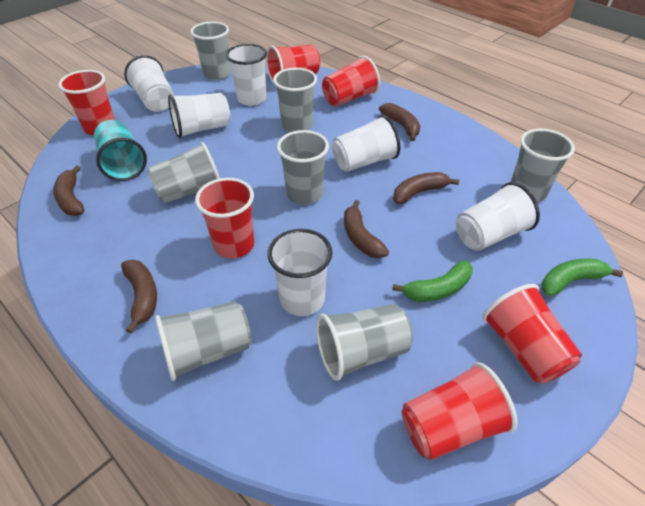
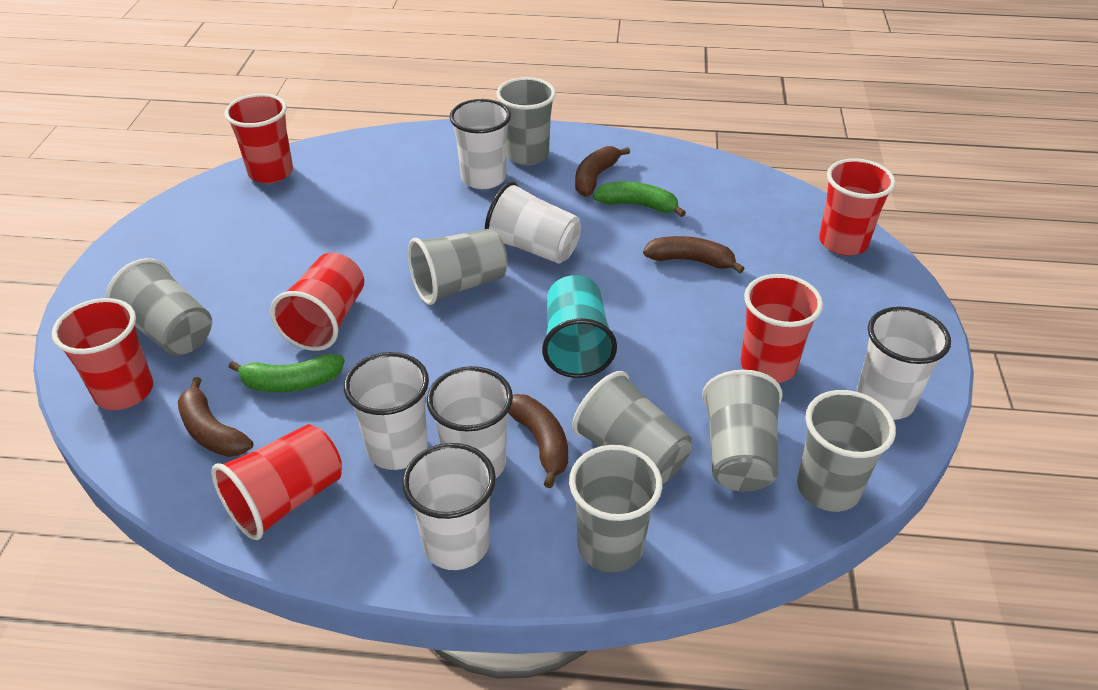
brown banana: 5 -> 4

